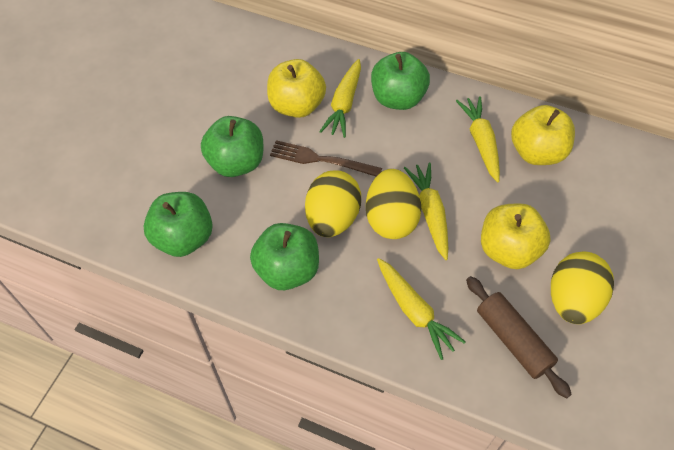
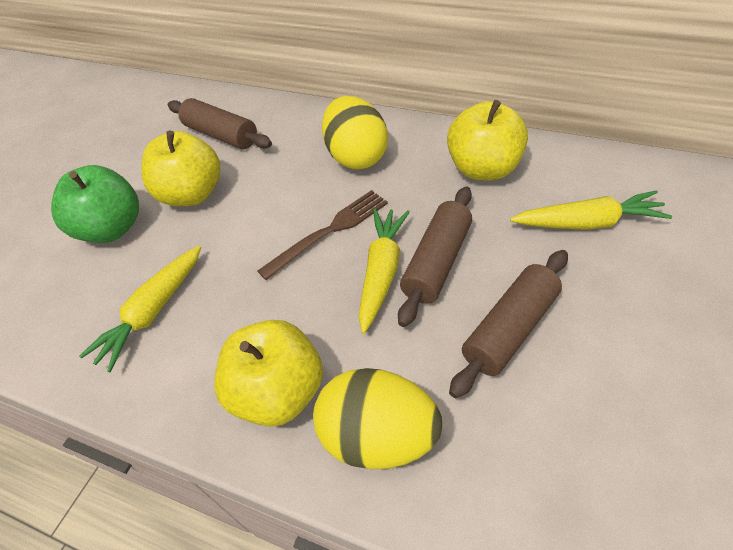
brown rolling pin: 1 -> 3
green apple: 4 -> 1
yellow carrot: 4 -> 3
yellow egg: 3 -> 2

